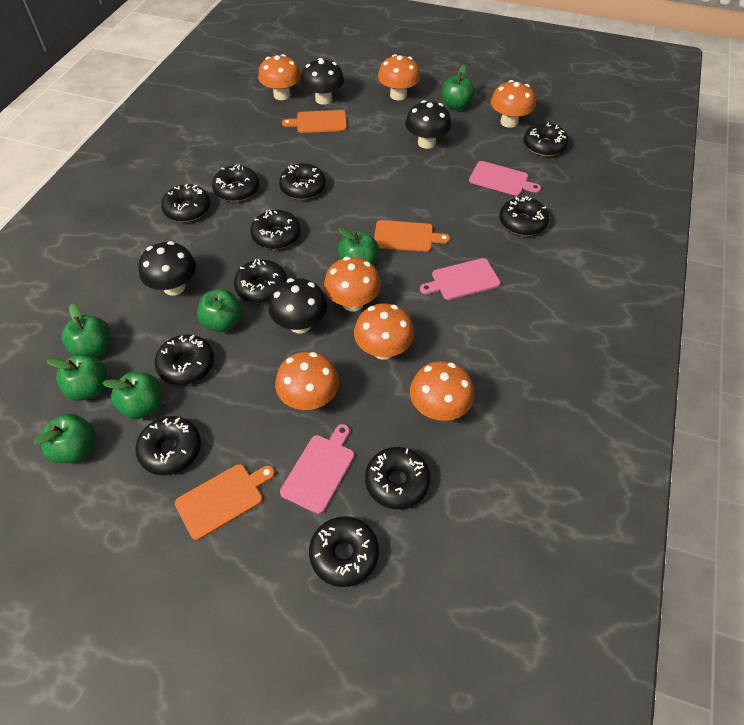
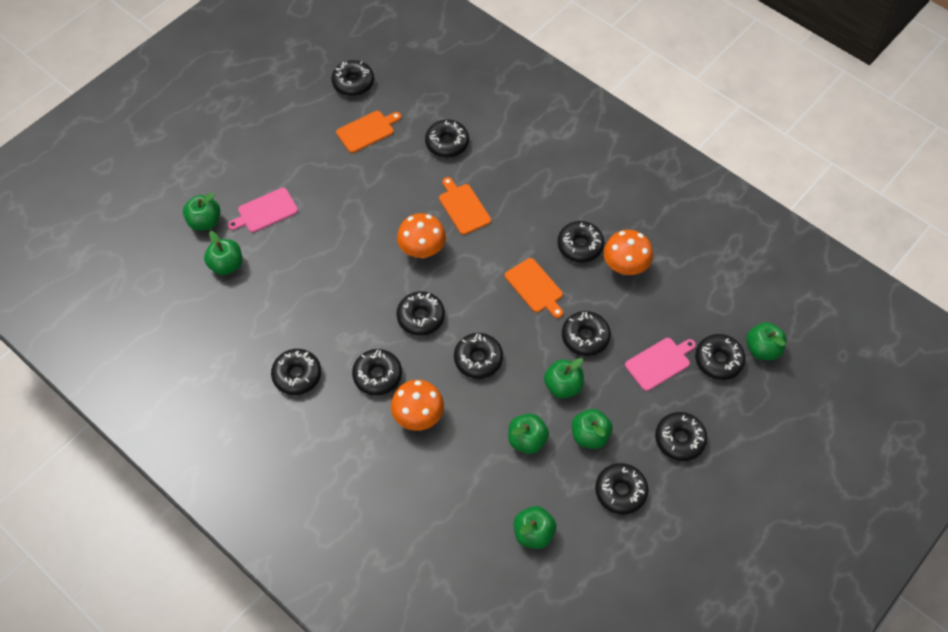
black mushroom: 4 -> 0
orange mushroom: 7 -> 3
pink cutting board: 3 -> 2

